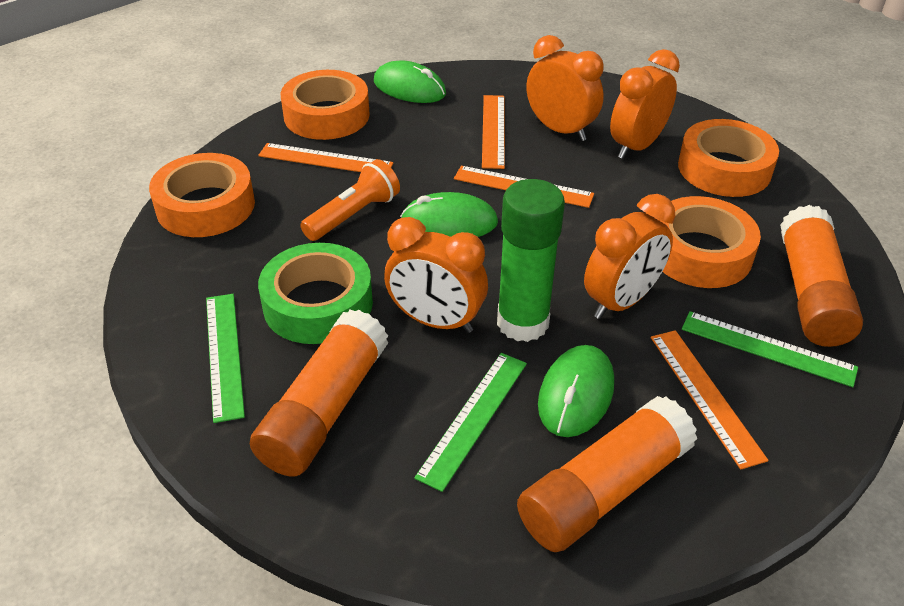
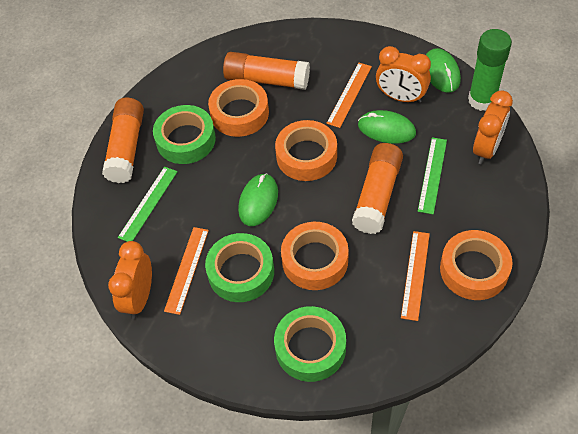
green ruler: 3 -> 2
green tape: 1 -> 3
orange clock: 4 -> 3
orange flashlight: 1 -> 0
orange ruler: 4 -> 3

